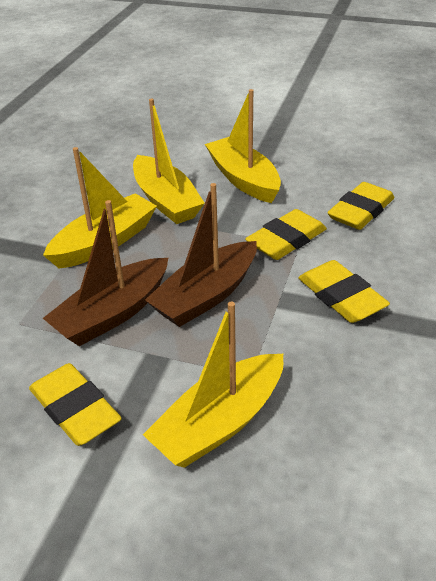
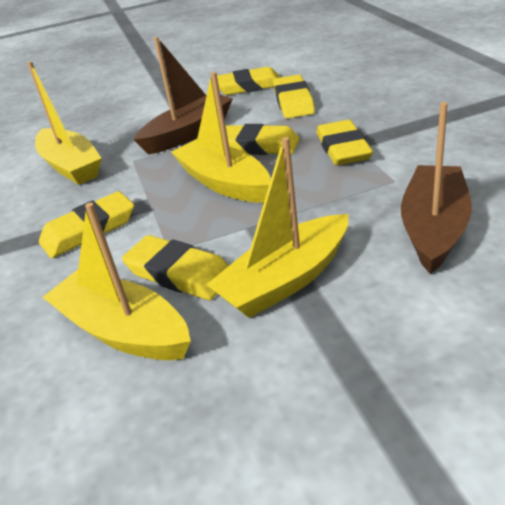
yellow eraser: 4 -> 6

